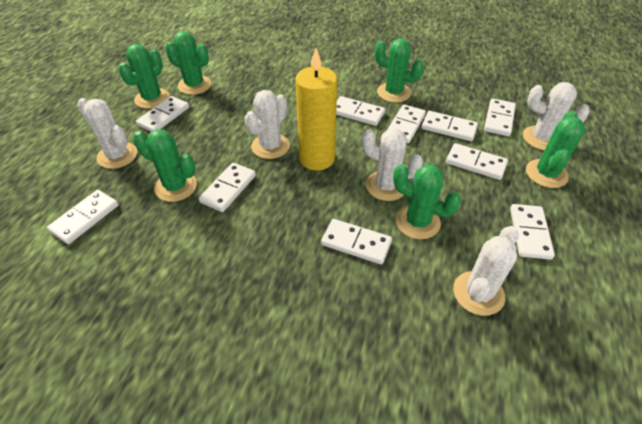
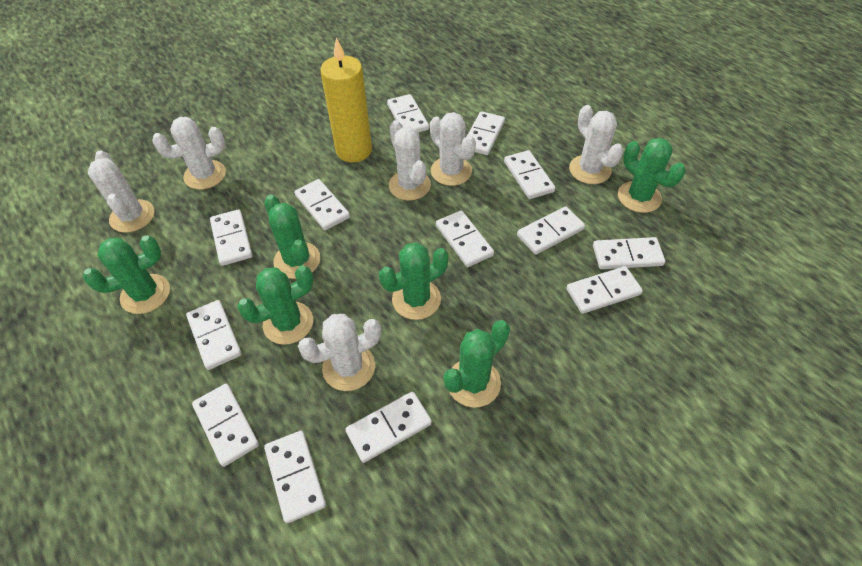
white cactus: 5 -> 6
white domino: 10 -> 13

